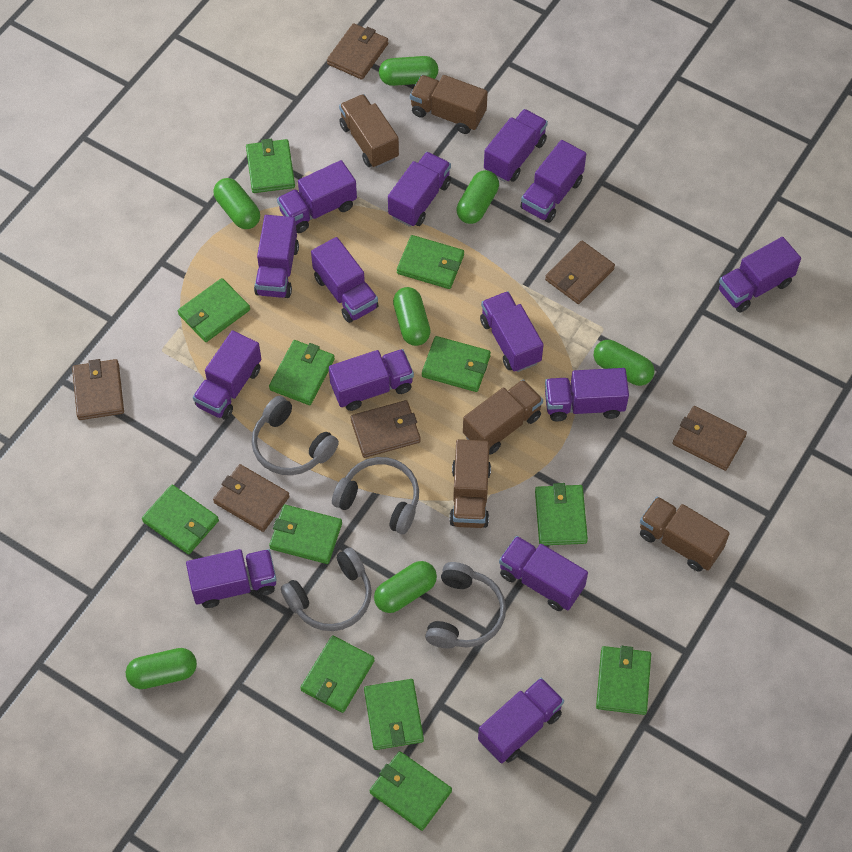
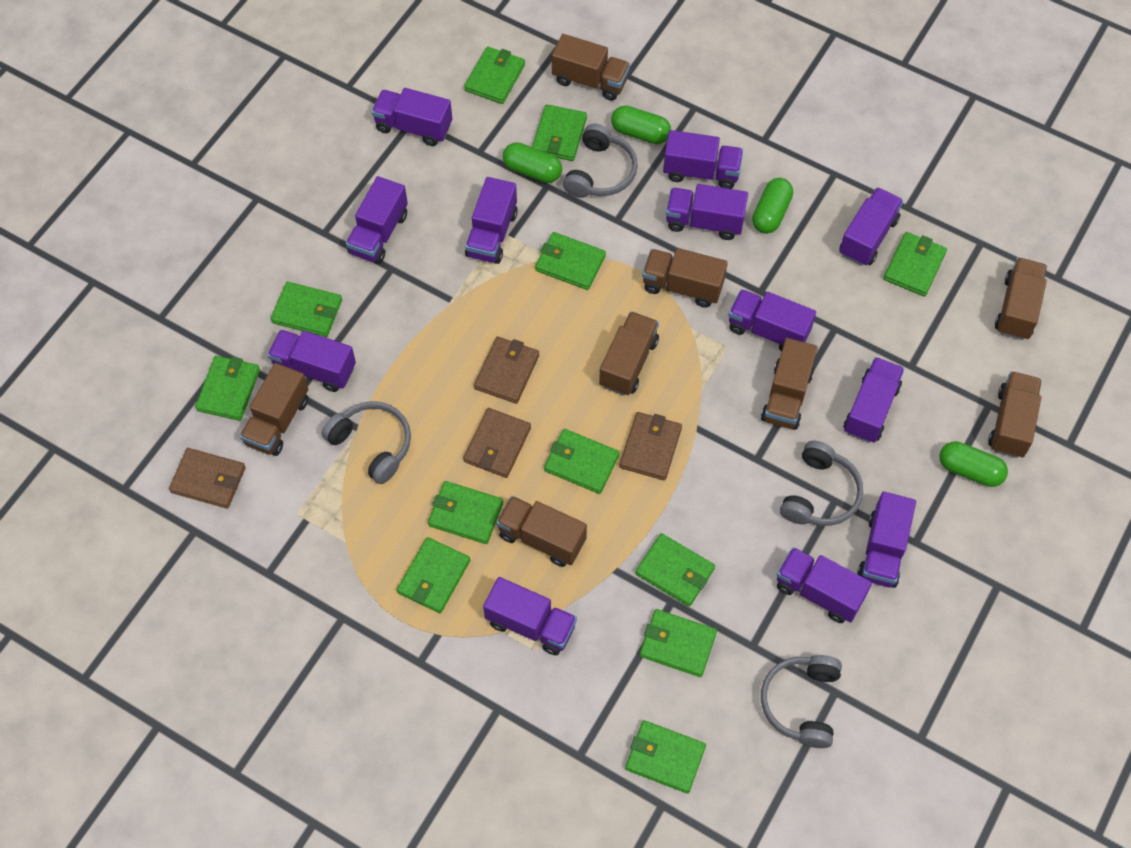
brown truck: 5 -> 8
brown wallet: 6 -> 4
green capsule: 7 -> 4
purple truck: 14 -> 12

